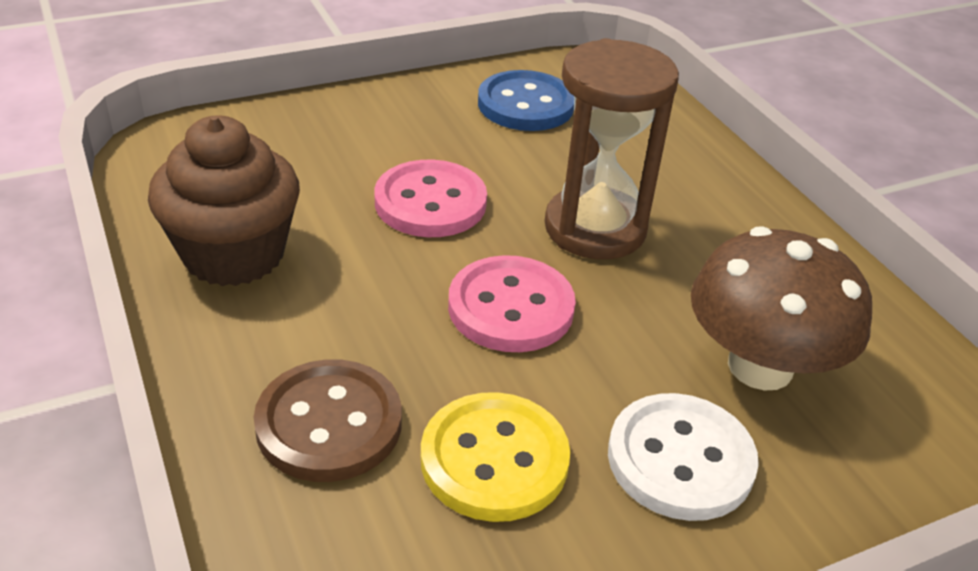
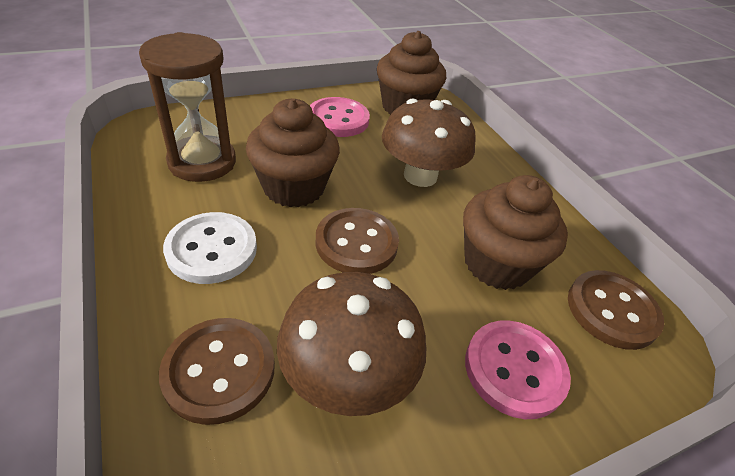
blue button: 1 -> 0
brown button: 1 -> 3
brown cupcake: 1 -> 3
brown mushroom: 1 -> 2
yellow button: 1 -> 0

